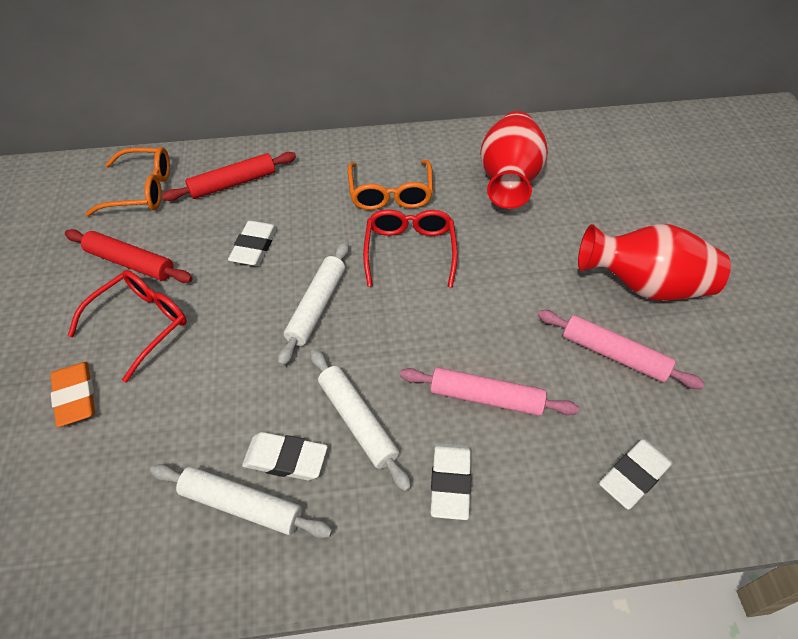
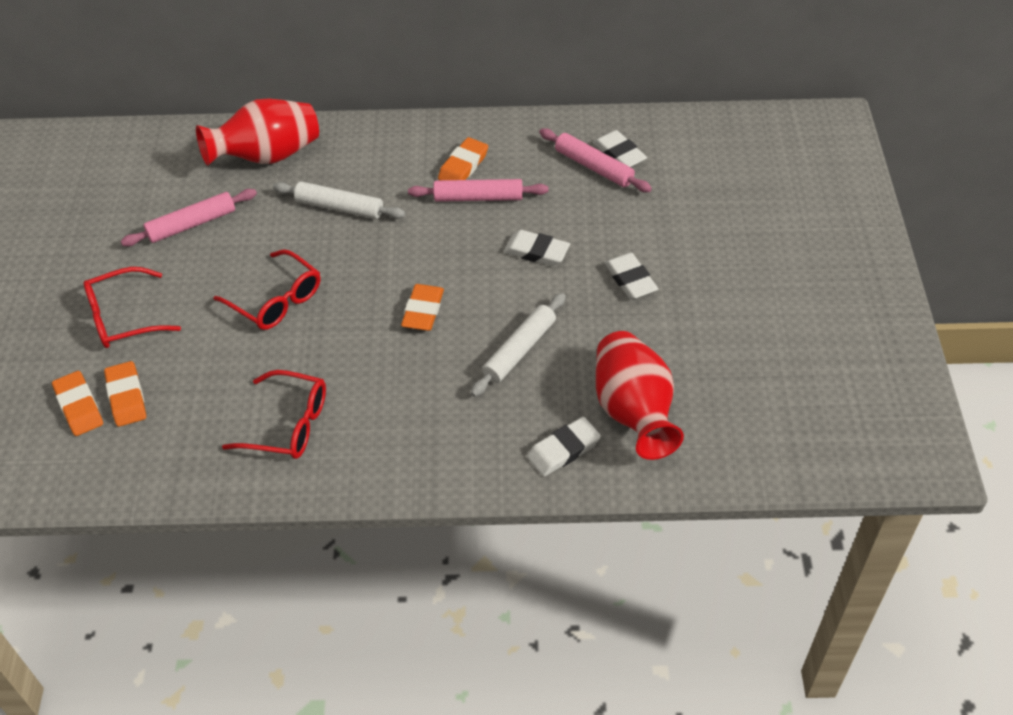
orange eraser: 1 -> 4
orange glasses: 2 -> 0
pink rolling pin: 2 -> 3
red glasses: 2 -> 3
red rolling pin: 2 -> 0
white rolling pin: 3 -> 2

